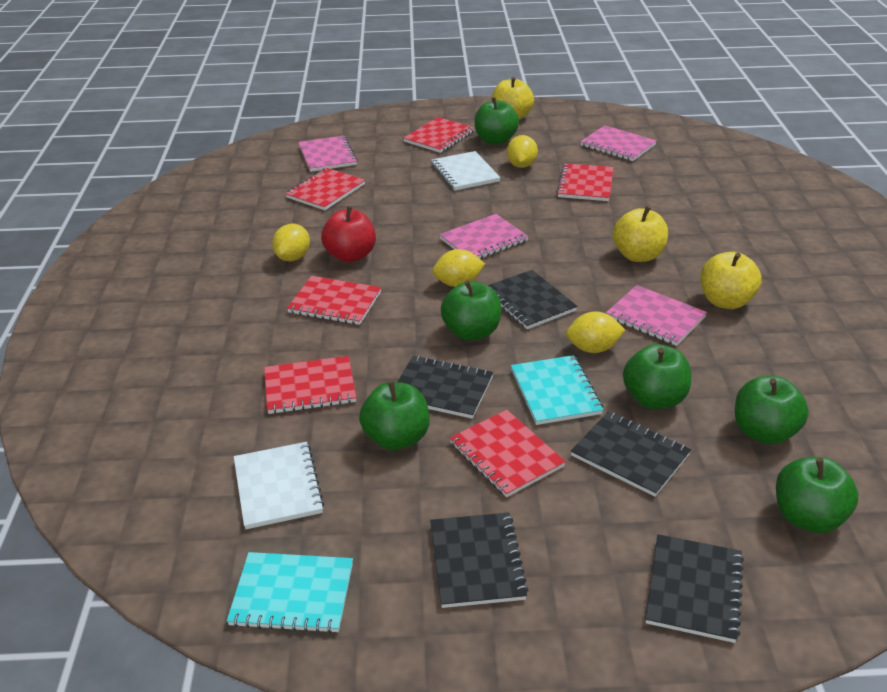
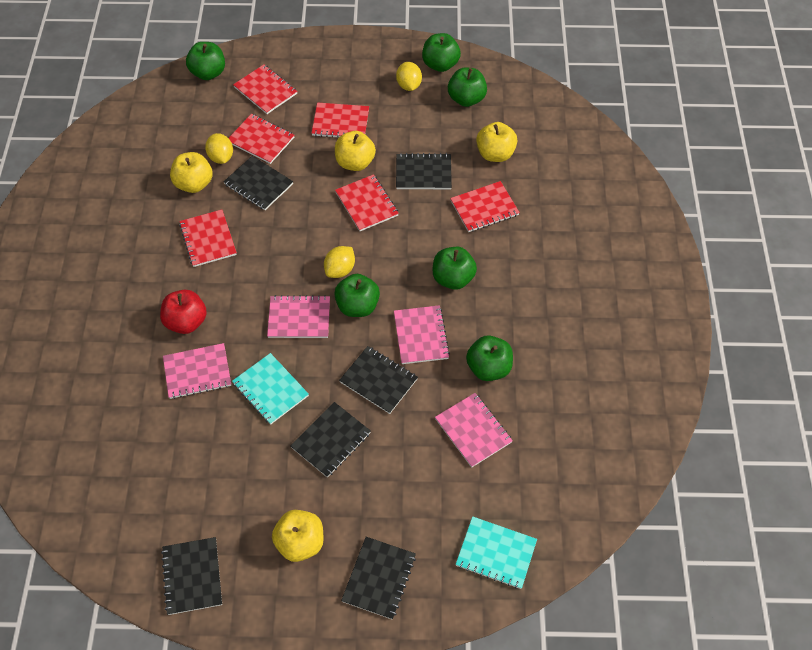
black notebook: 5 -> 6
white notebook: 2 -> 0
yellow apple: 3 -> 4
yellow lemon: 4 -> 3

